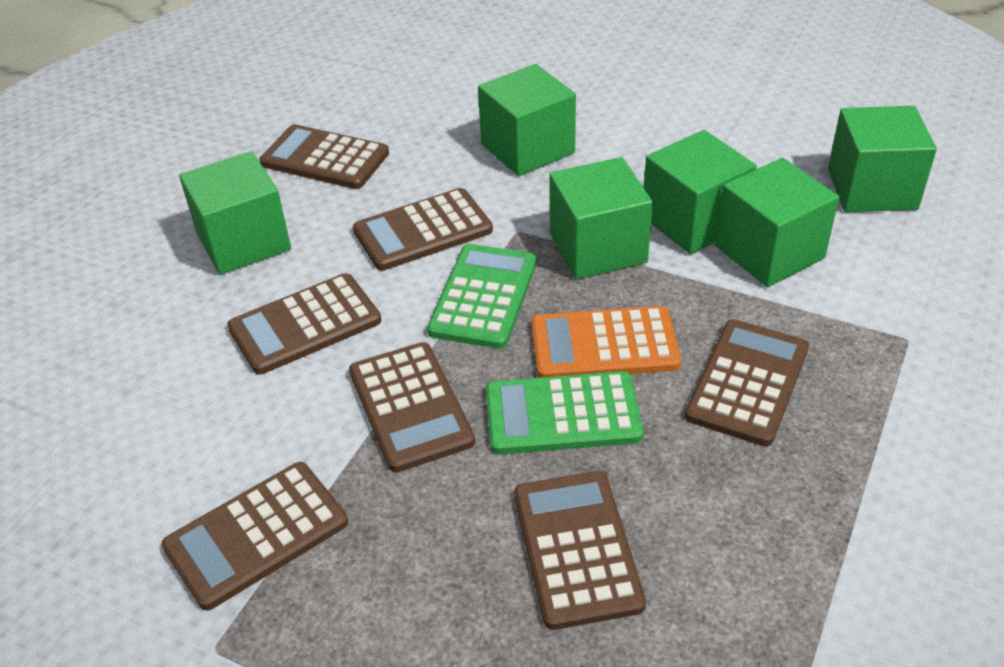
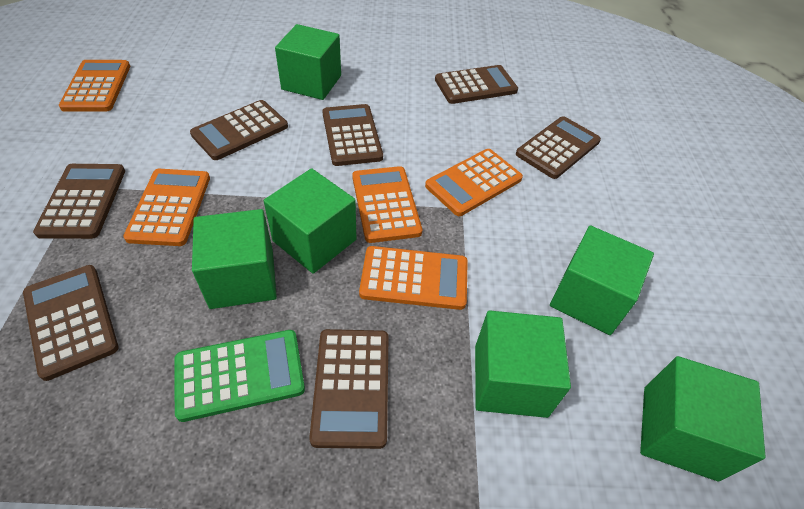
green calculator: 2 -> 1
orange calculator: 1 -> 5

